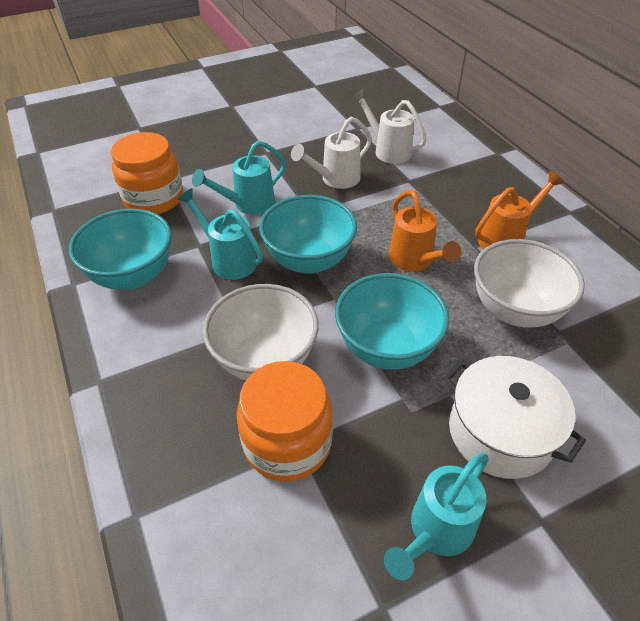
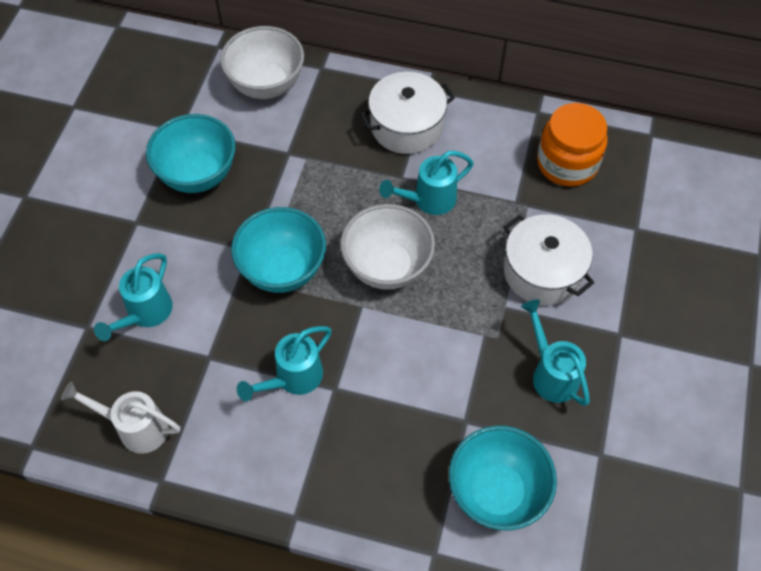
orange jar: 2 -> 1
orange watering can: 2 -> 0
turquoise watering can: 3 -> 4
white pot: 1 -> 2
white watering can: 2 -> 1

